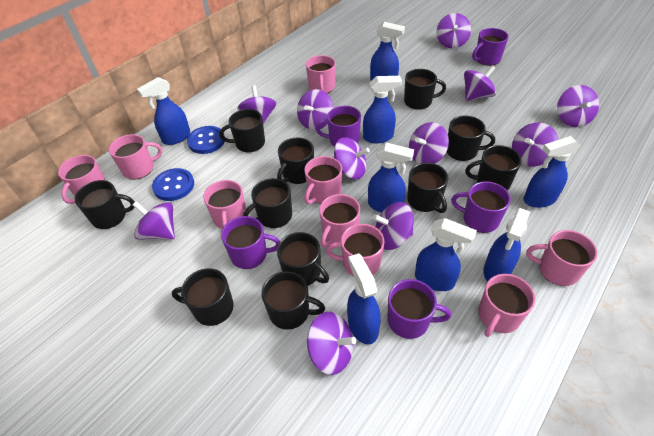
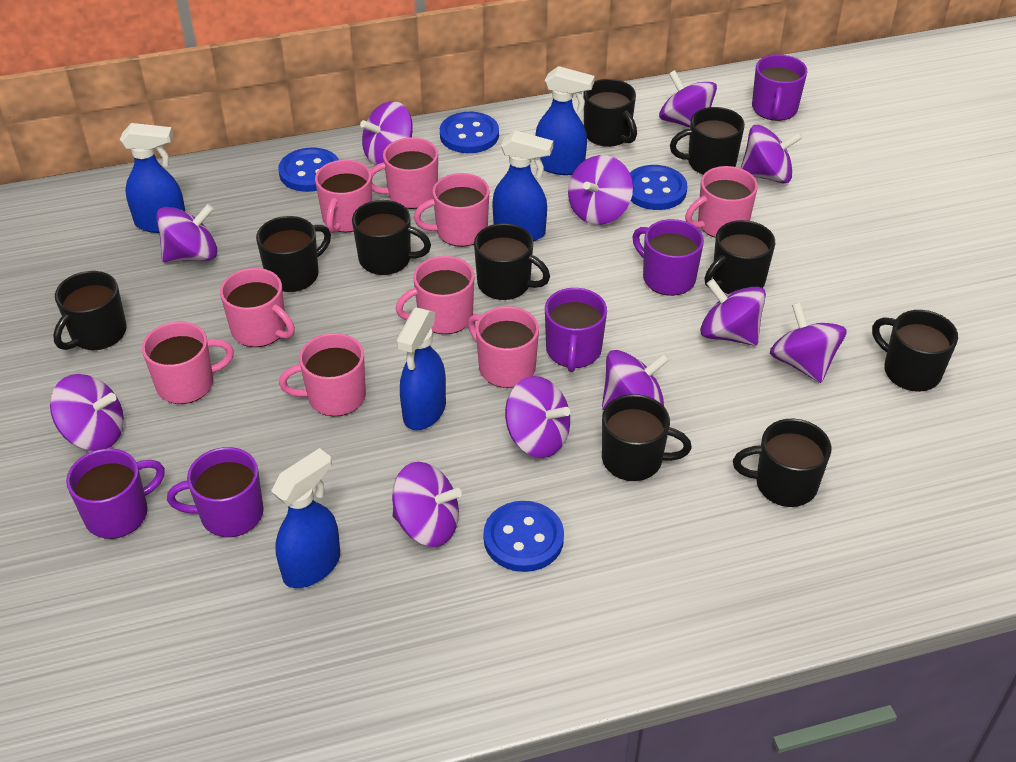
black mug: 11 -> 10
blue button: 2 -> 4
blue spray bottle: 8 -> 5

